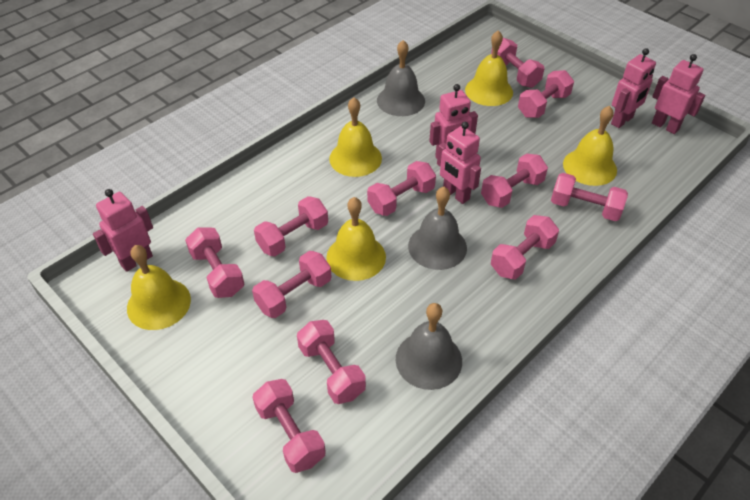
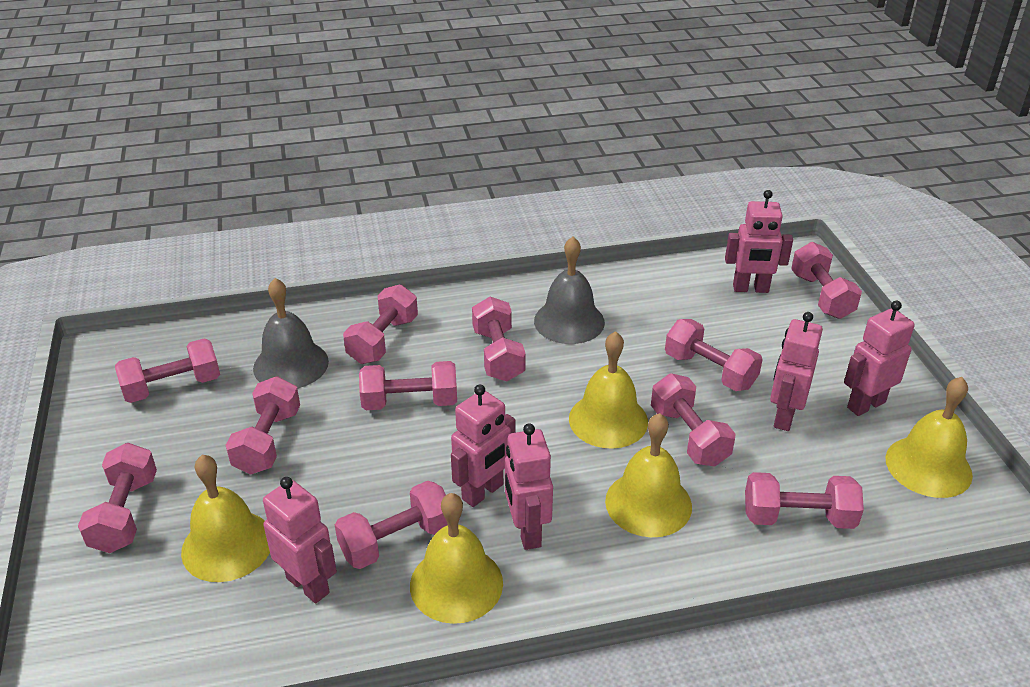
grey bell: 3 -> 2
pink robot: 5 -> 6

